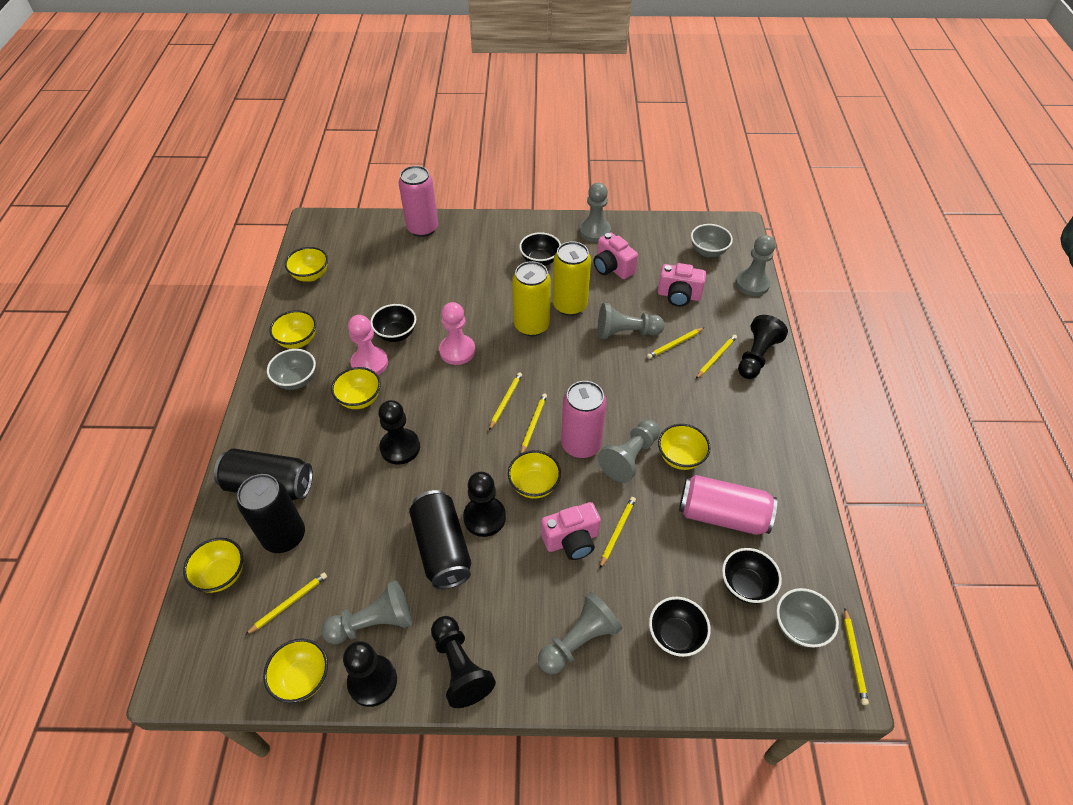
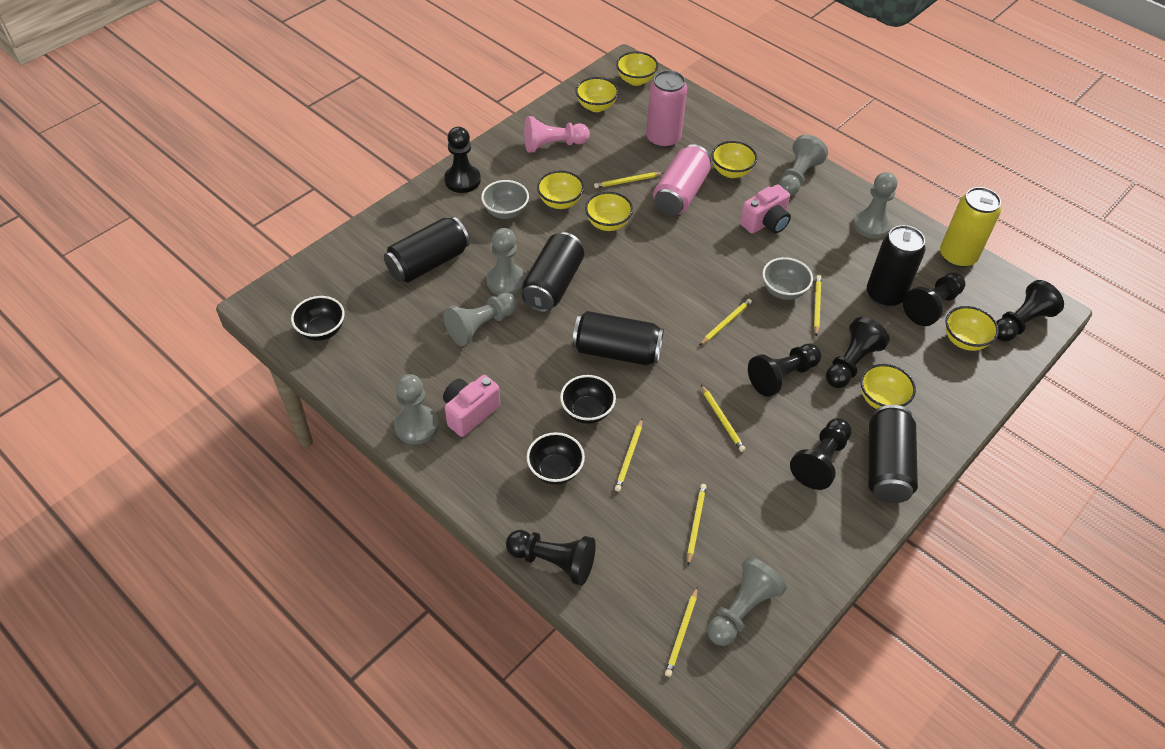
black bowl: 4 -> 3
black can: 3 -> 5
black pawn: 5 -> 7
grey bowl: 3 -> 2
pink camera: 3 -> 2
pink can: 3 -> 2
pink pawn: 2 -> 1
yellow can: 2 -> 1

